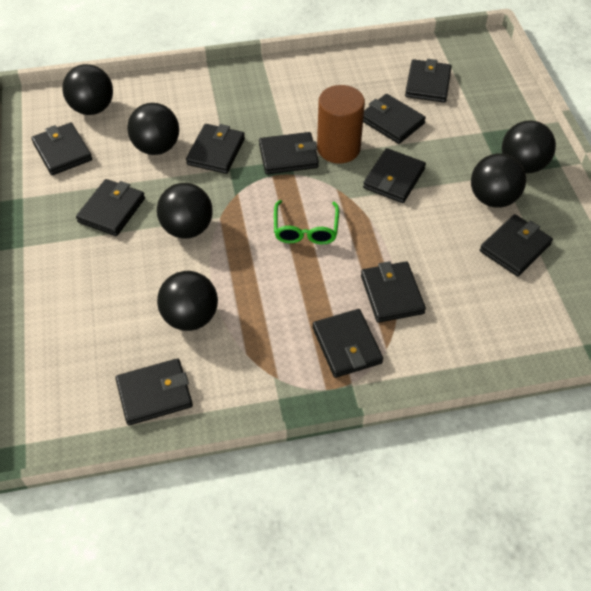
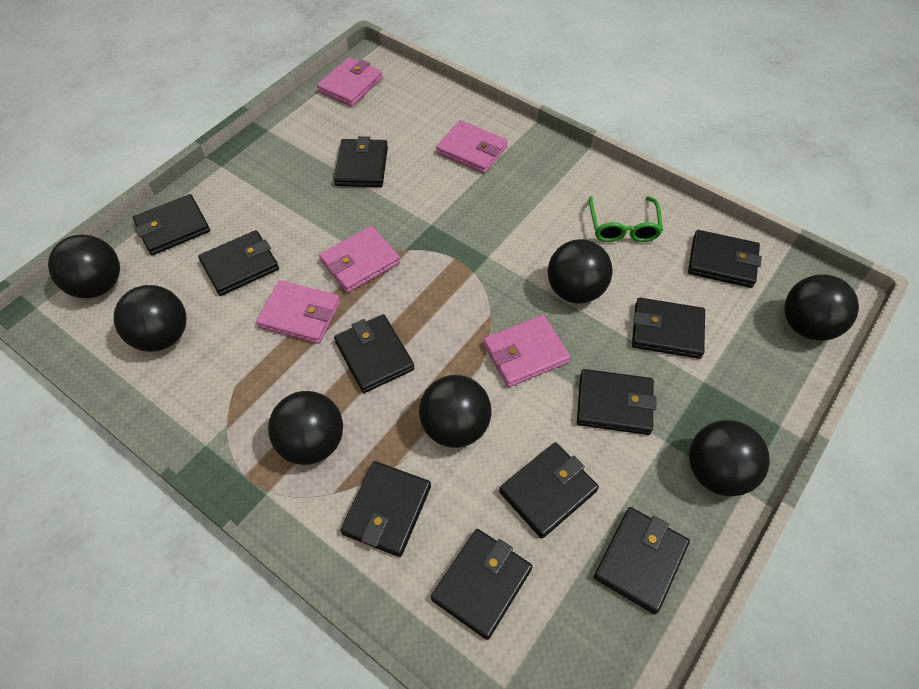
black ball: 6 -> 7
brown cylinder: 1 -> 0
pink wallet: 0 -> 5

